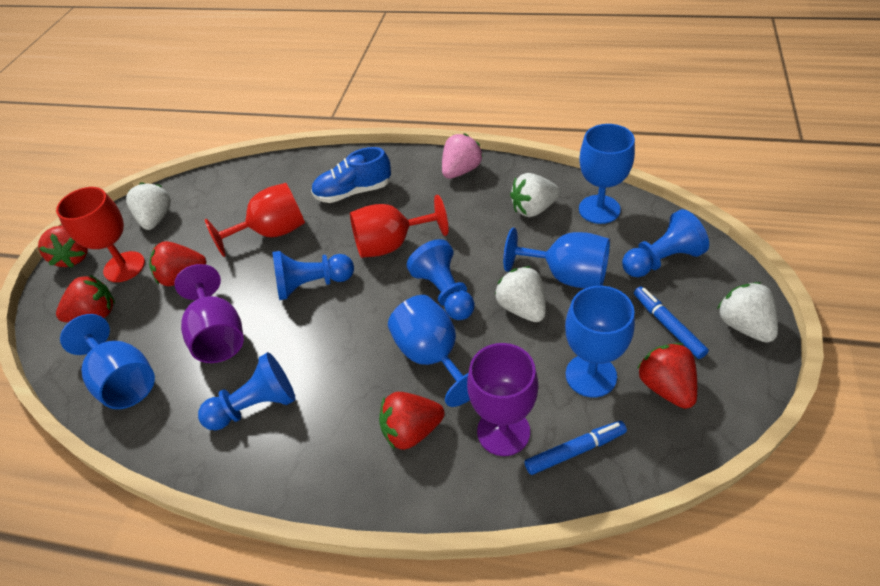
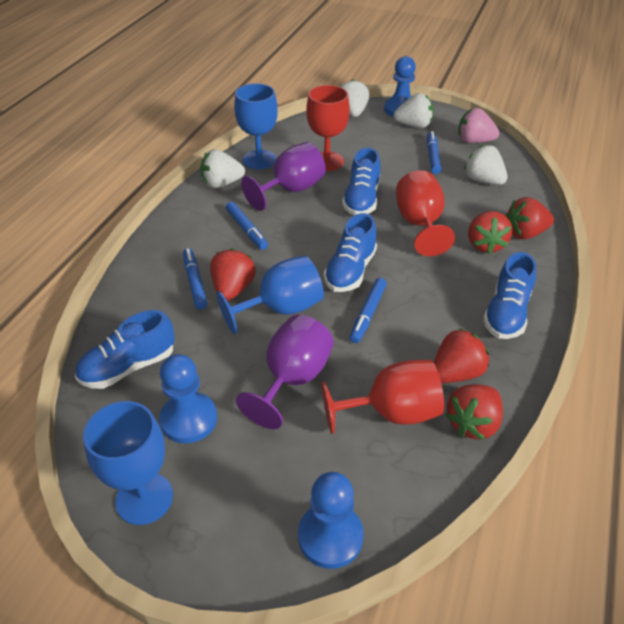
blue goblet: 5 -> 3
blue marker: 2 -> 4
blue pawn: 4 -> 3
blue shoe: 1 -> 4

